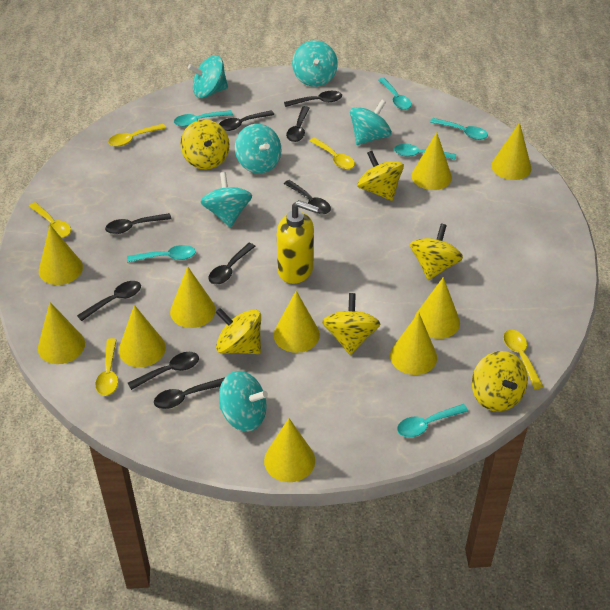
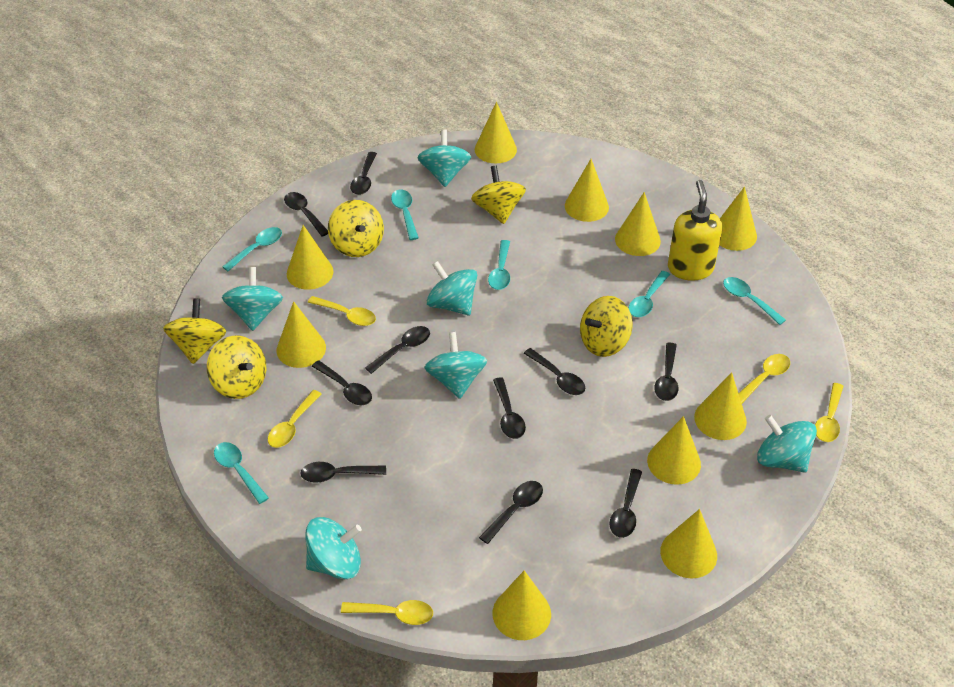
black spoon: 9 -> 10
yellow spinning top: 6 -> 5

